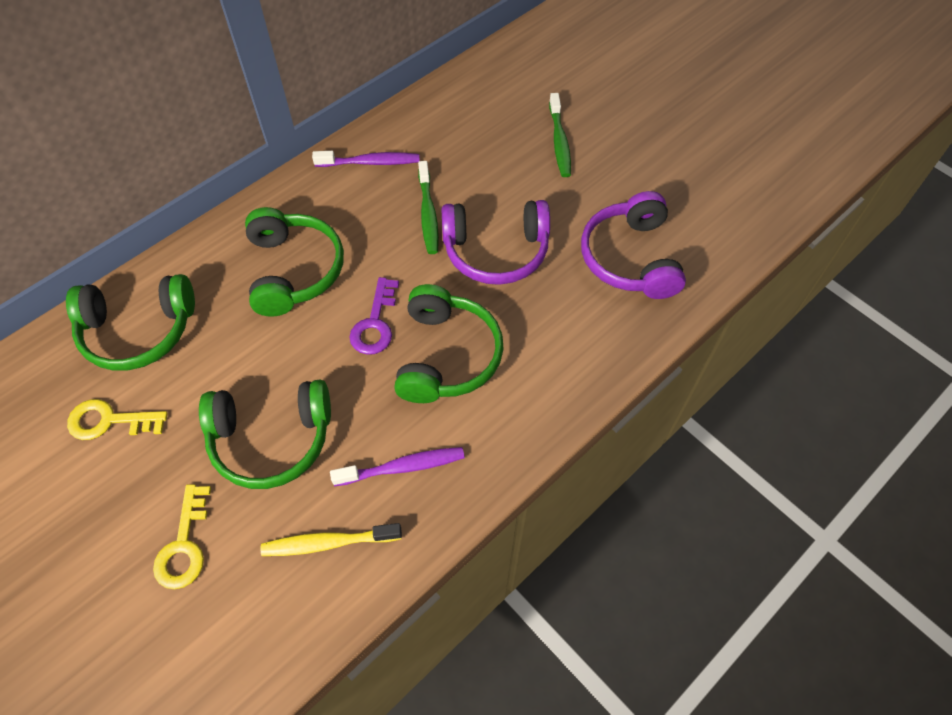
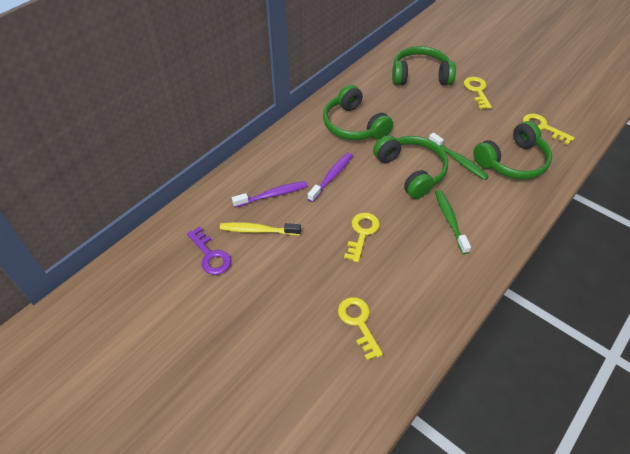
purple headphones: 2 -> 0
yellow key: 2 -> 4

